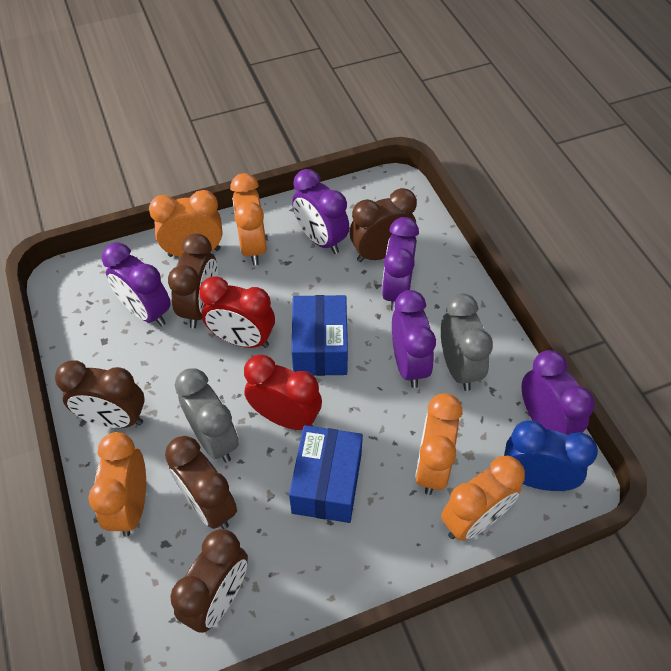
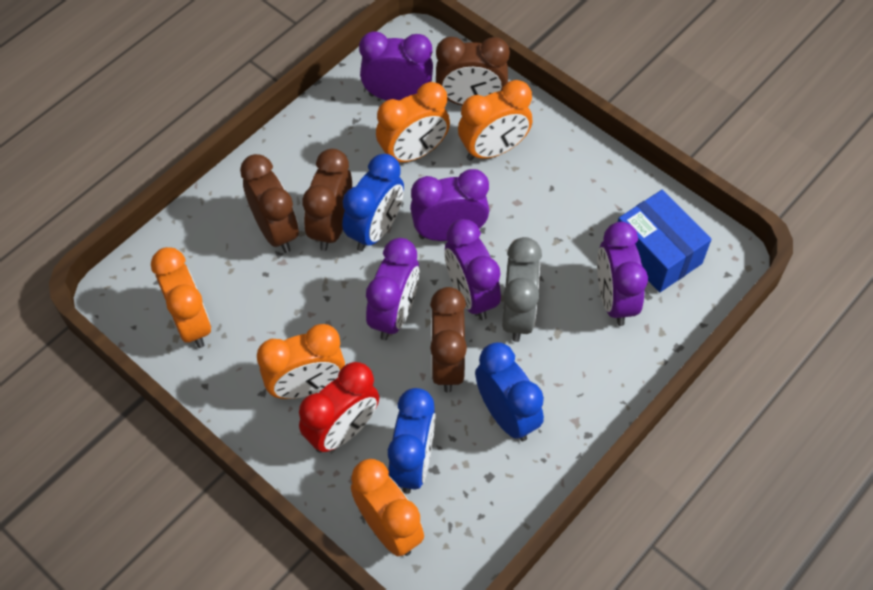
blue box: 2 -> 1
blue clock: 1 -> 3
brown clock: 5 -> 4
grey clock: 2 -> 1
red clock: 2 -> 1

